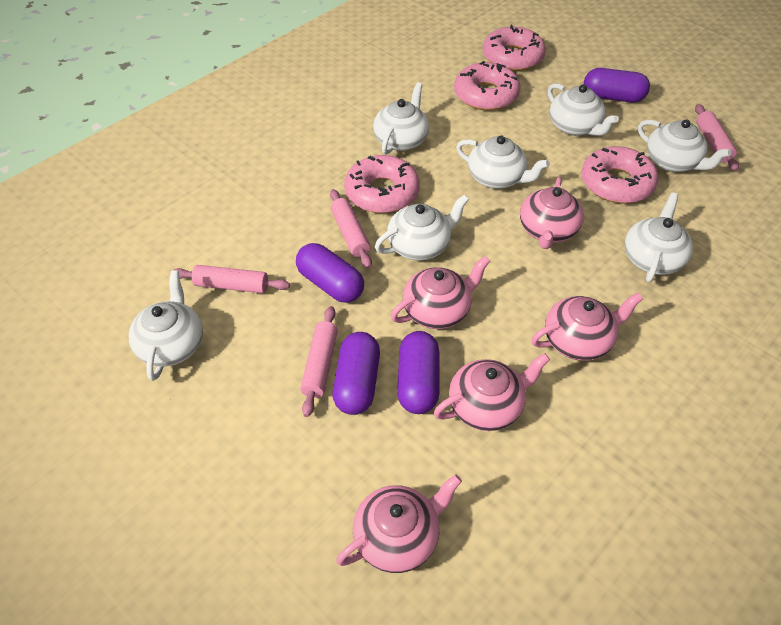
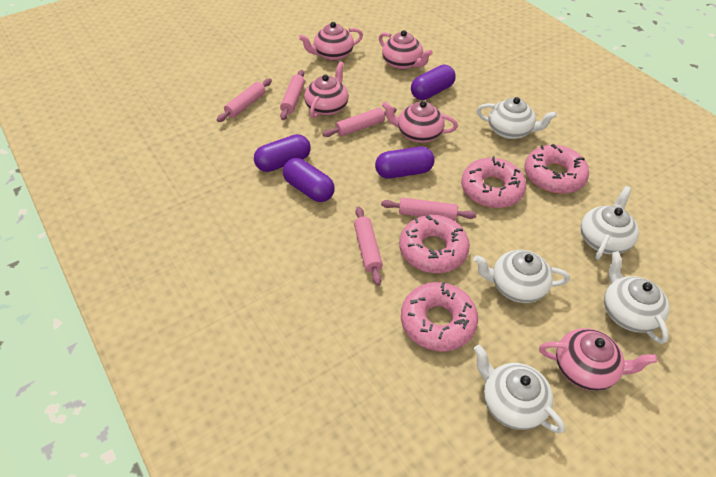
pink rolling pin: 4 -> 5
white teapot: 7 -> 5

